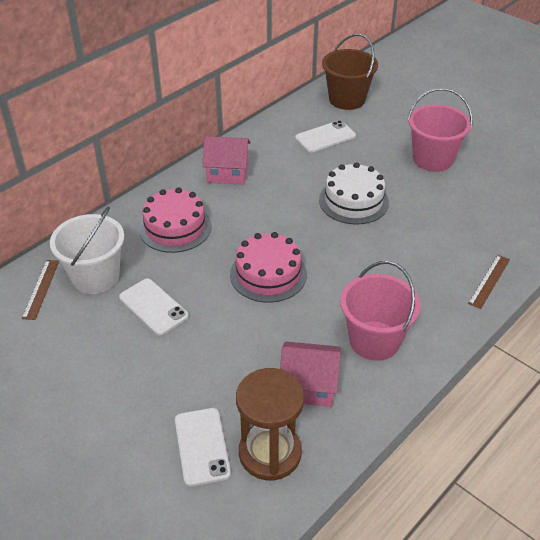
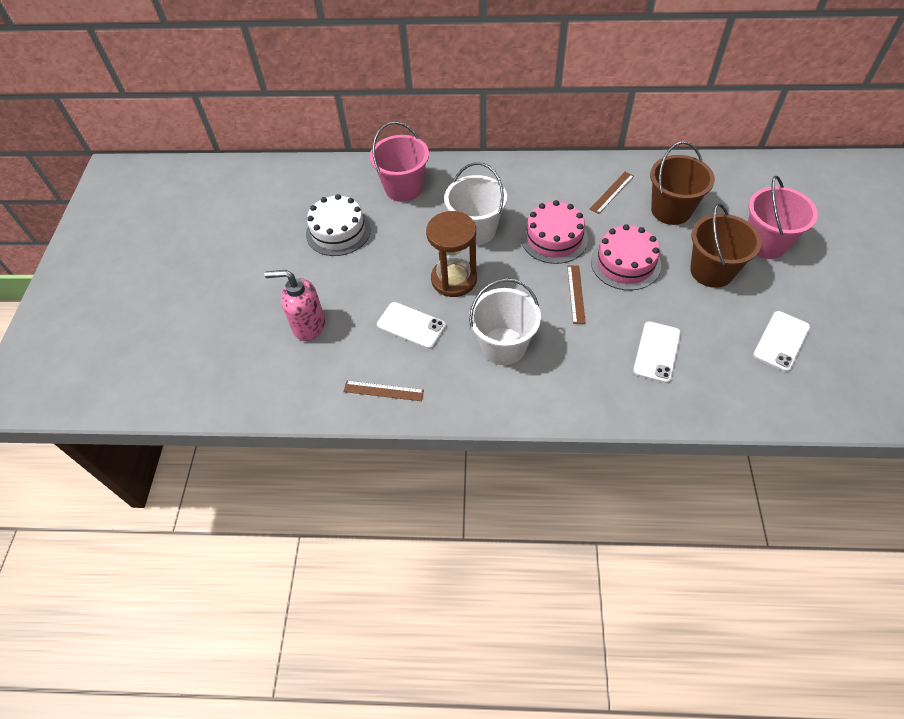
brown bucket: 1 -> 2
brown ruler: 2 -> 3
pink house: 2 -> 0
pink soap dispenser: 0 -> 1
white bucket: 1 -> 2

